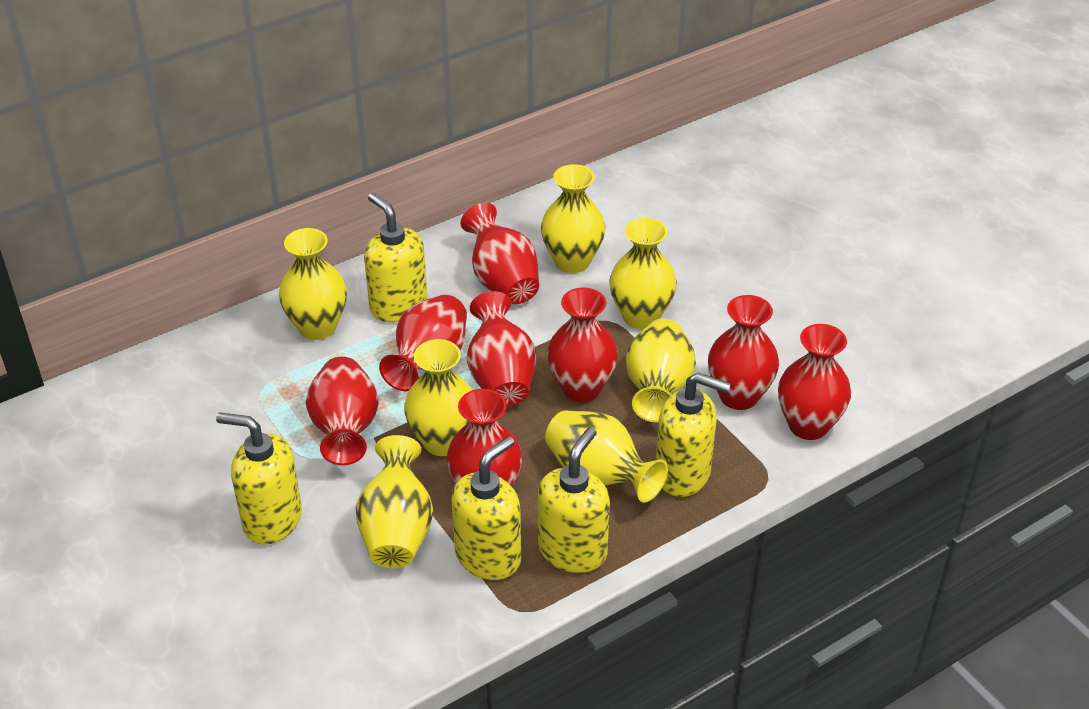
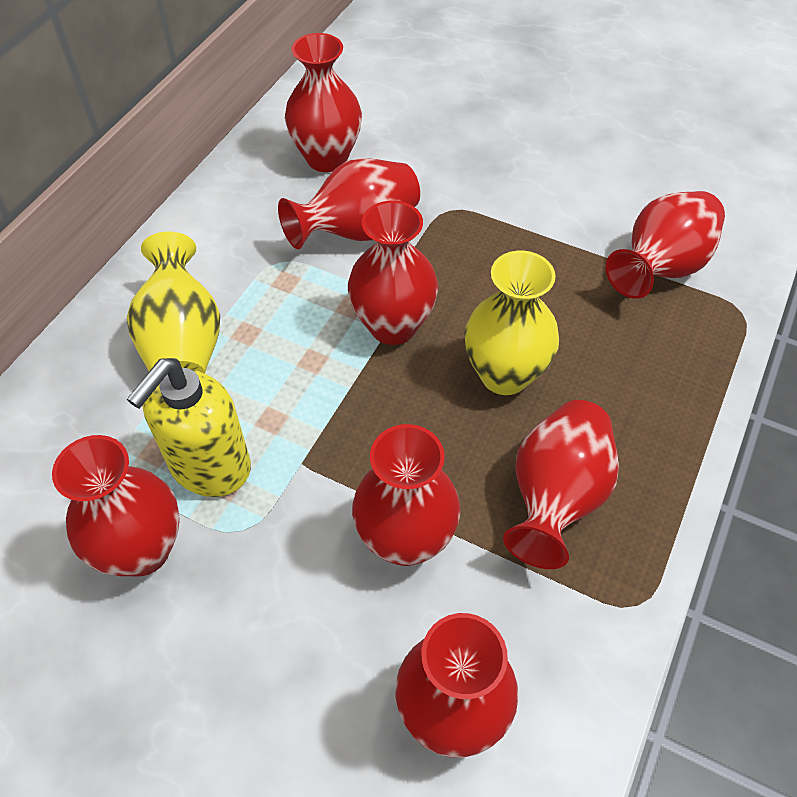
yellow soap dispenser: 5 -> 1
yellow vase: 7 -> 2

